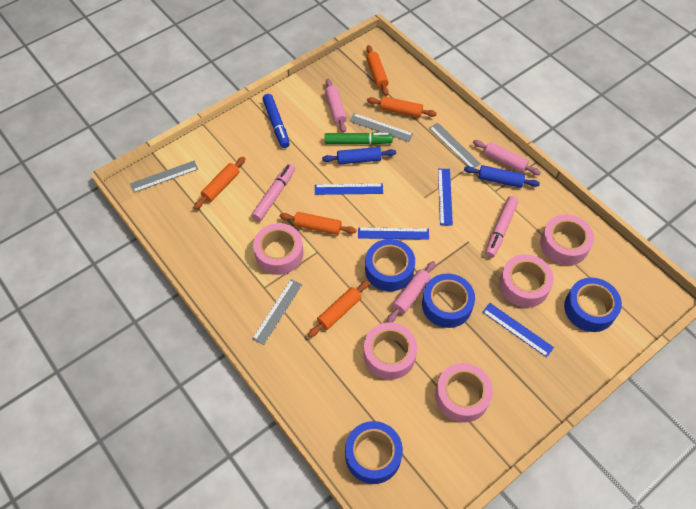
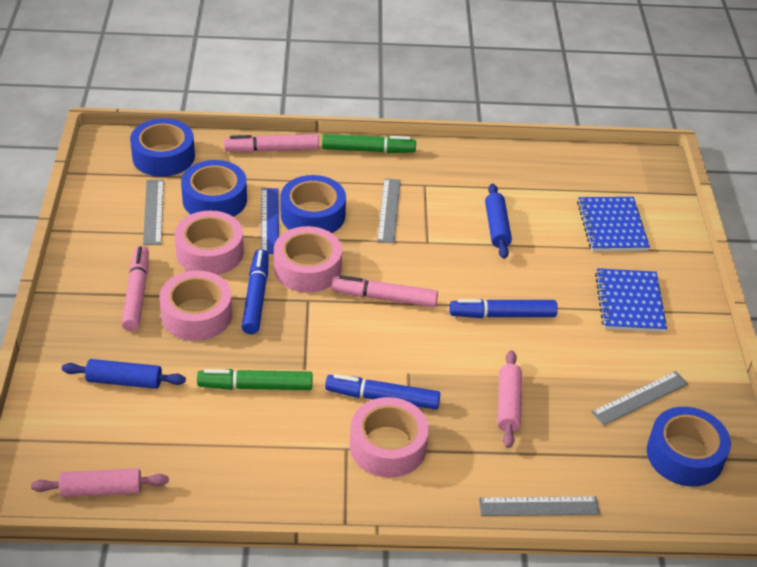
blue marker: 1 -> 3
blue notebook: 0 -> 2
blue ruler: 4 -> 1
green marker: 1 -> 2
orange rolling pin: 5 -> 0
pink marker: 2 -> 3
pink rolling pin: 3 -> 2
pink tape: 5 -> 4

